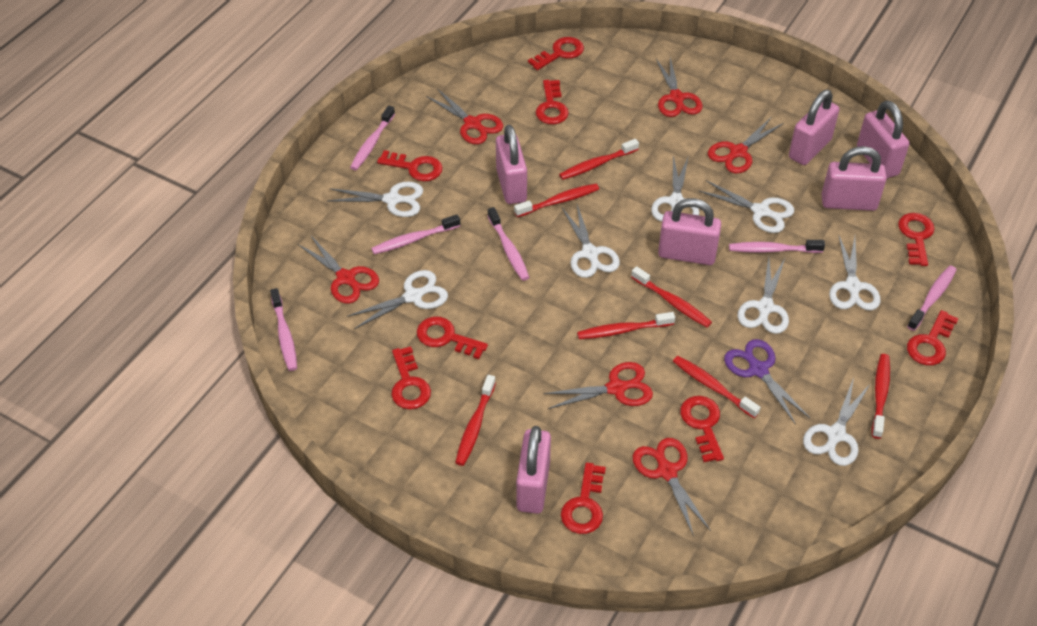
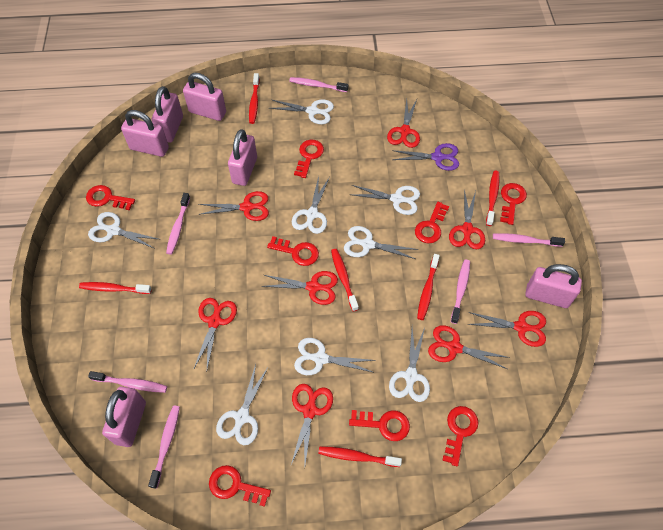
red key: 9 -> 8
red scissors: 6 -> 8
red toothbrush: 7 -> 6

